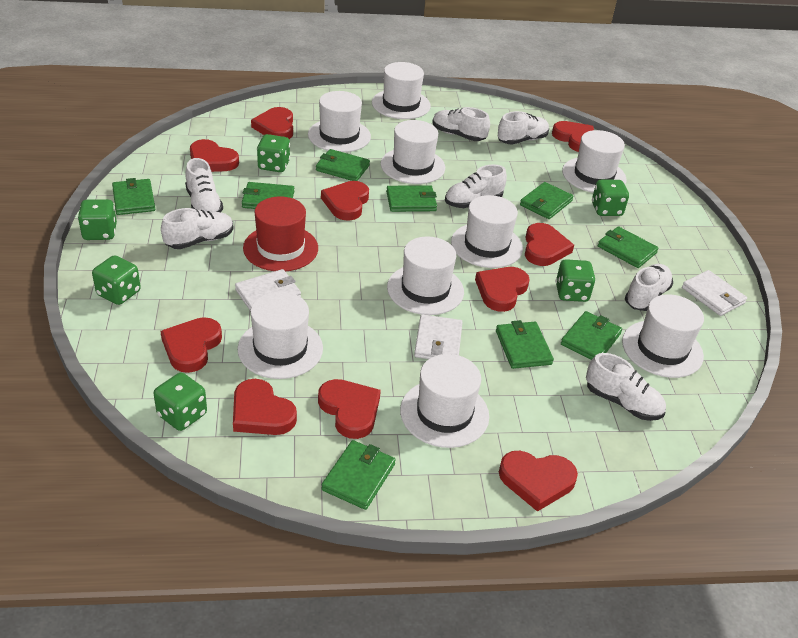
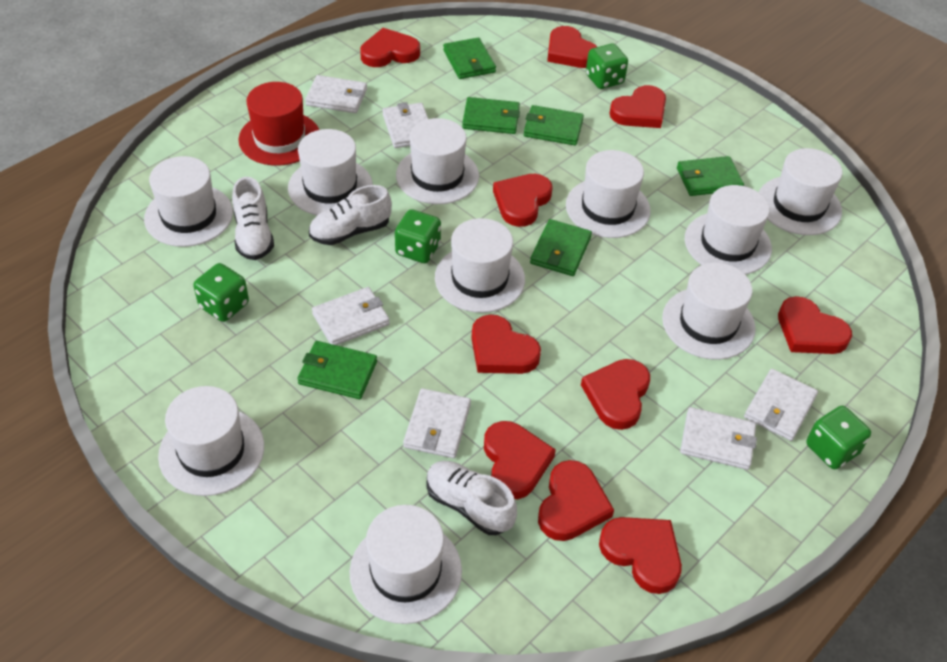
green dice: 6 -> 4
green wallet: 9 -> 6
white hat: 9 -> 10
white shoe: 7 -> 3
white wallet: 3 -> 6

